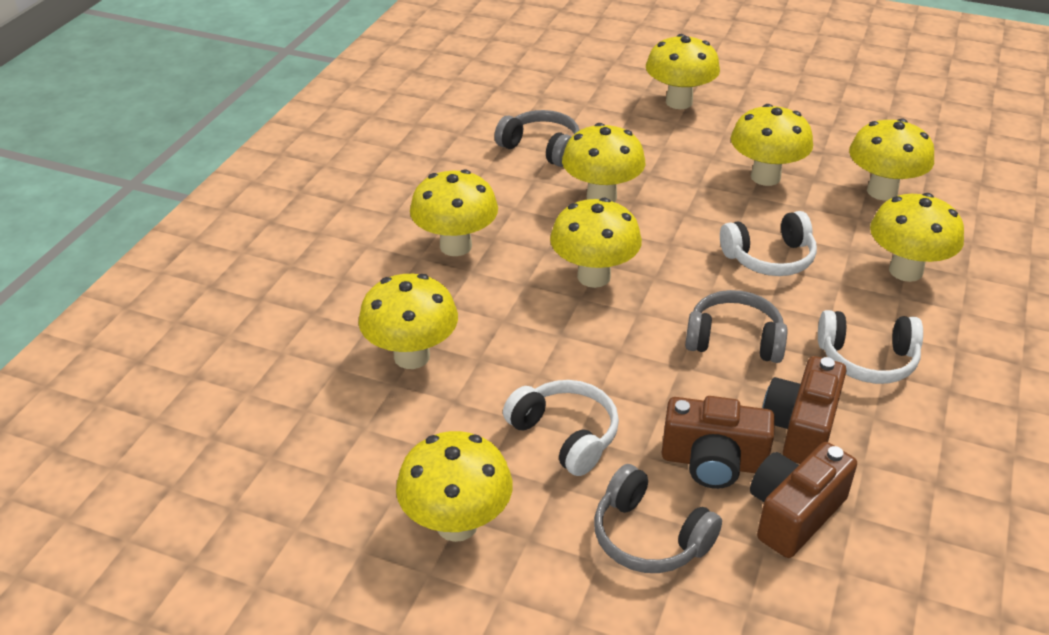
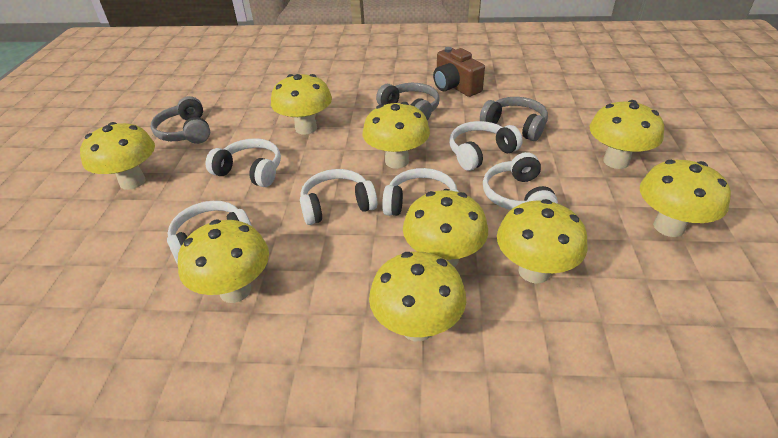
brown camera: 3 -> 1
white headphones: 3 -> 6

